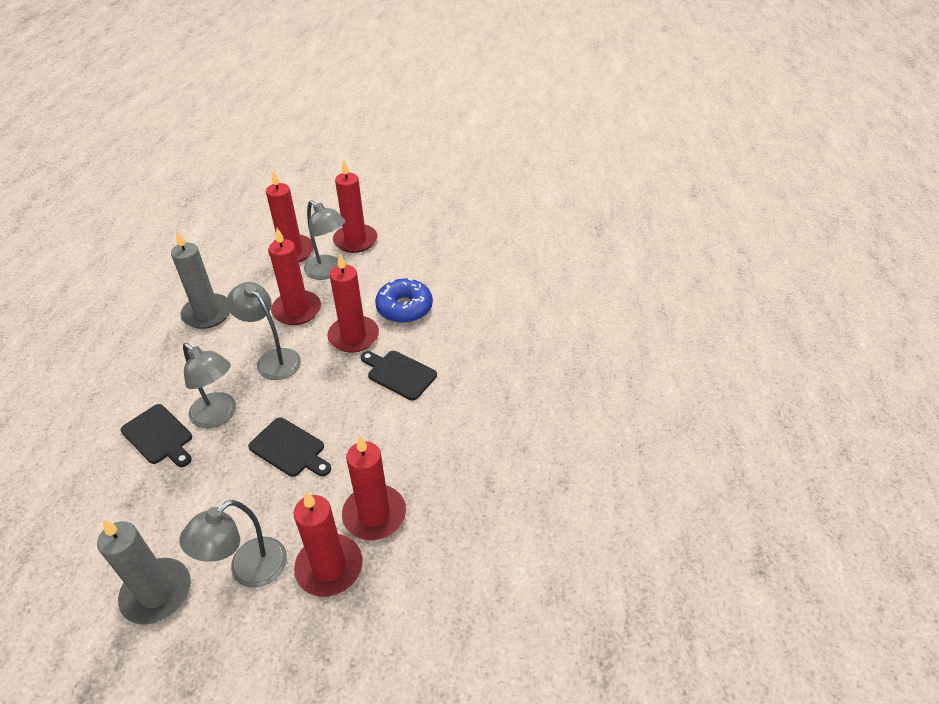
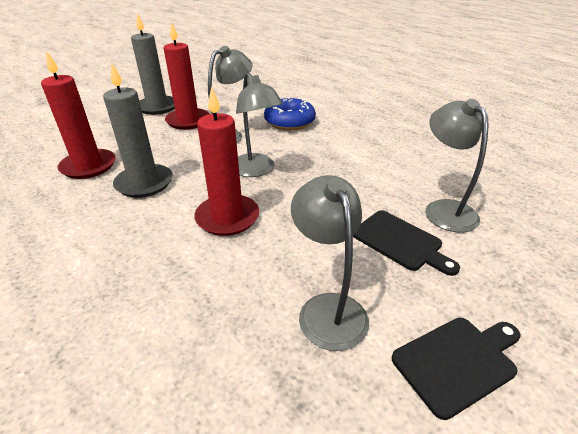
black cutting board: 3 -> 2
red candle: 6 -> 3

